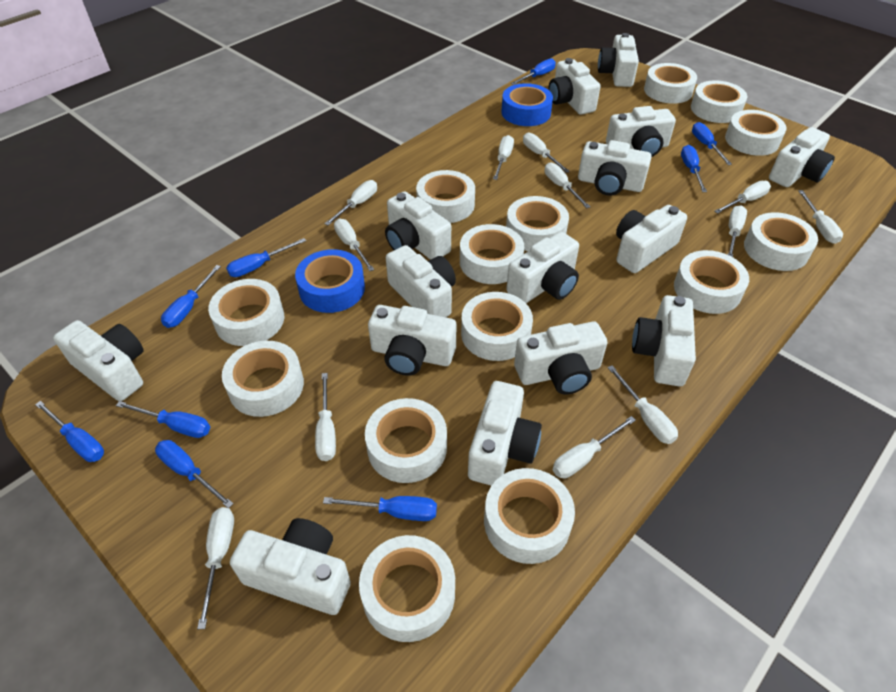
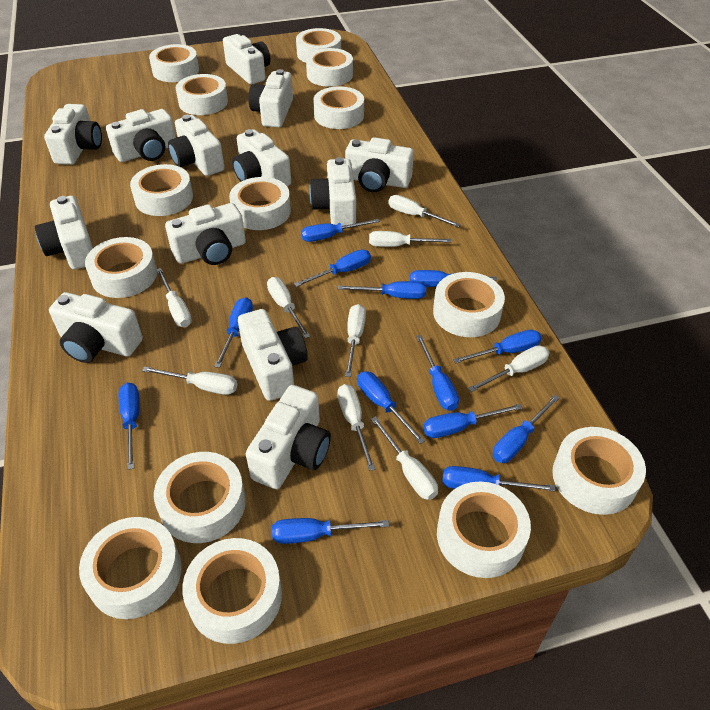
blue screwdriver: 9 -> 13
blue tape: 2 -> 0
white camera: 15 -> 13
white screwdriver: 12 -> 9

